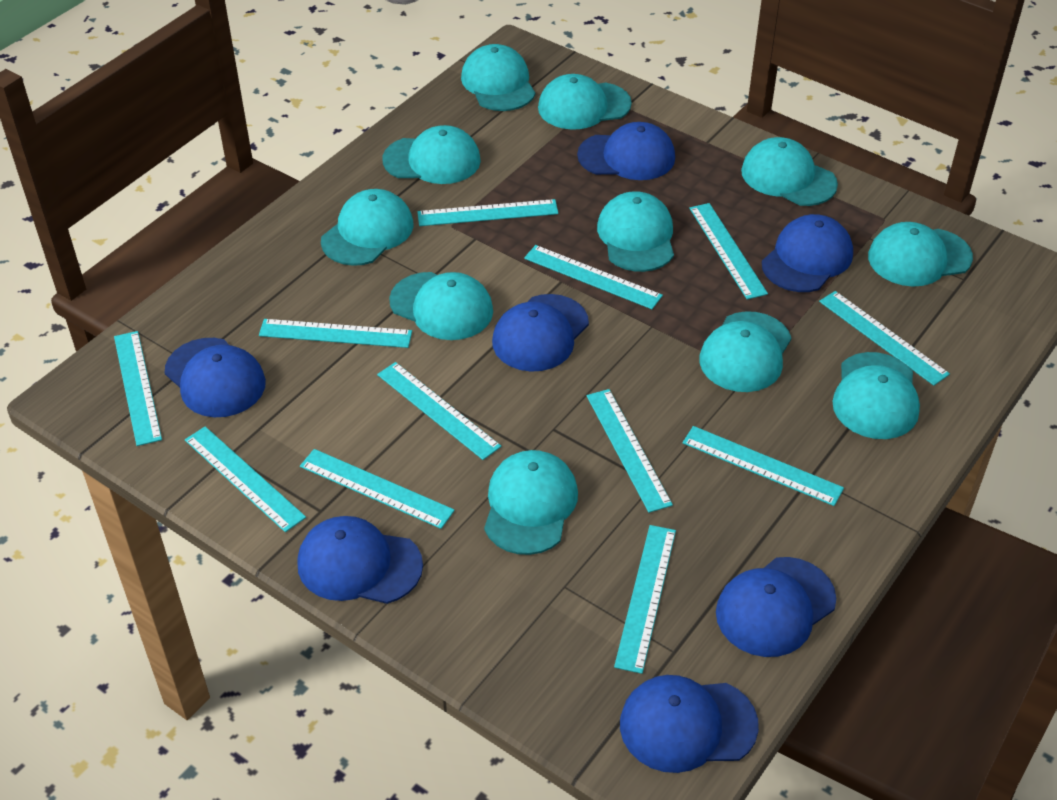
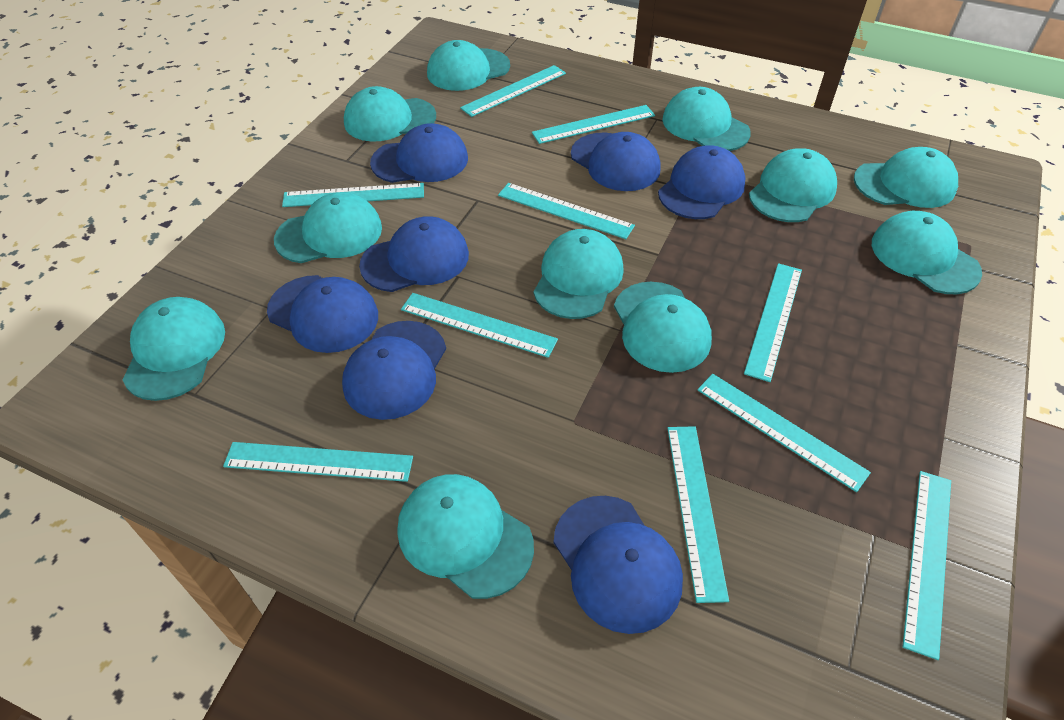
turquoise ruler: 12 -> 10

